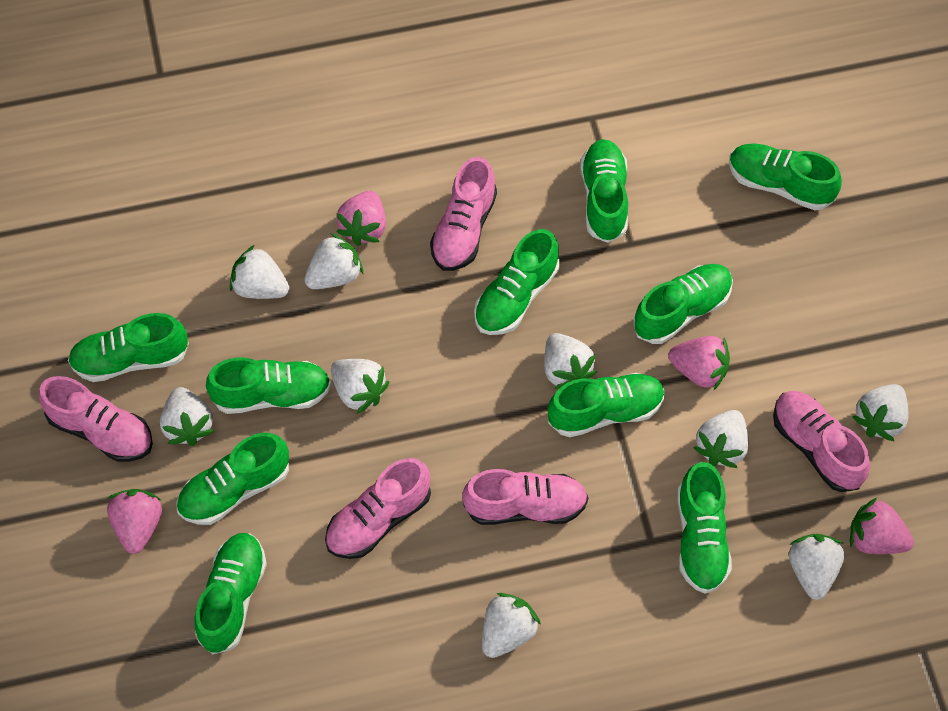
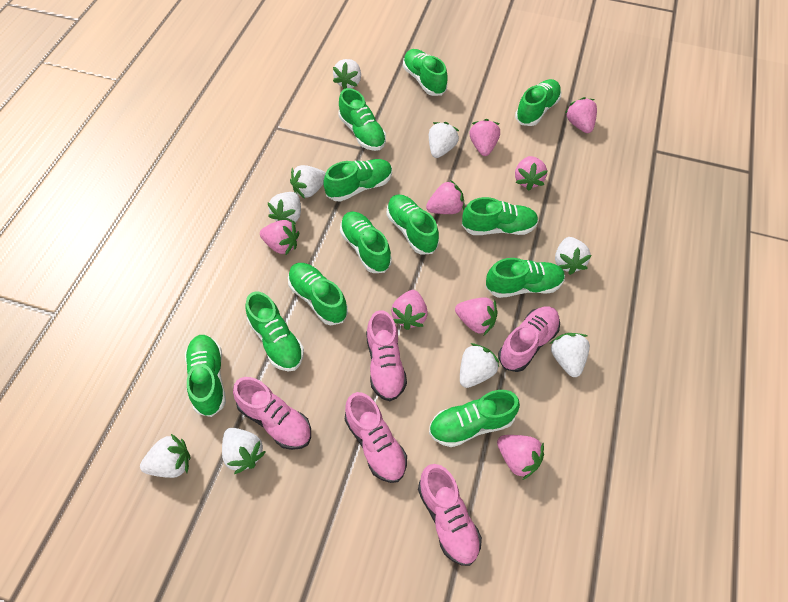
green shoe: 10 -> 12
pink strawberry: 4 -> 8

